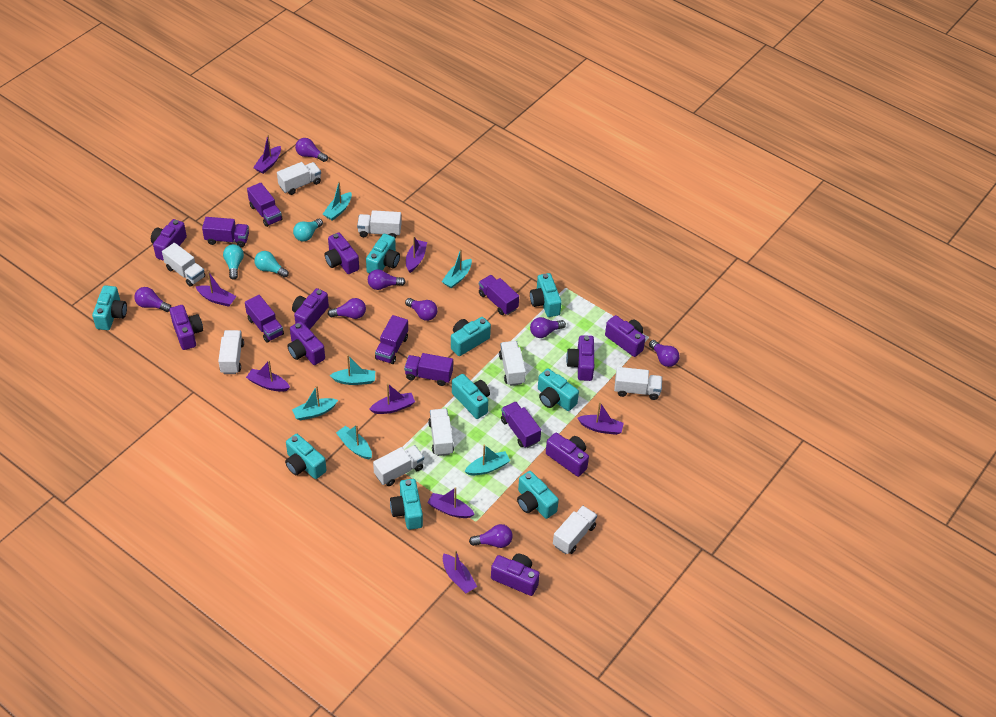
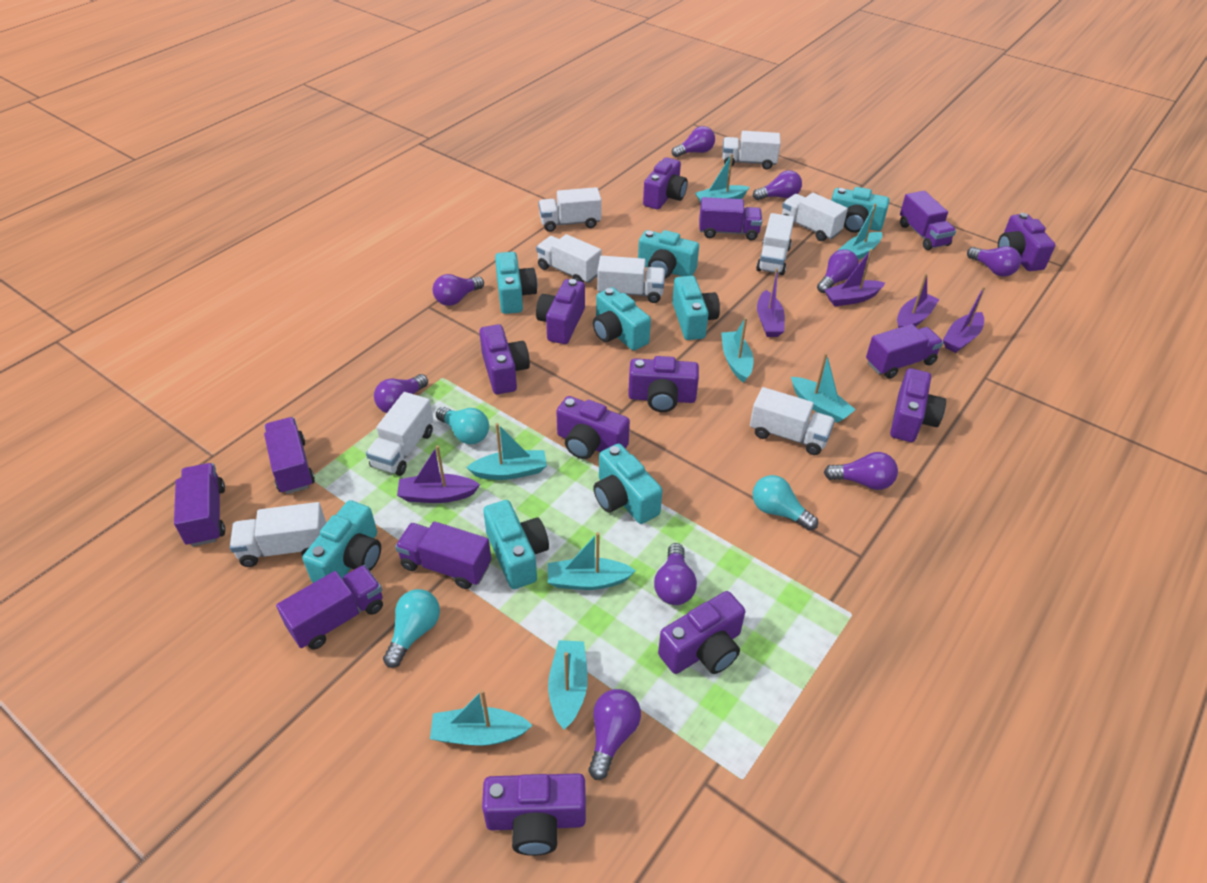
purple boat: 8 -> 5
purple light bulb: 8 -> 9
turquoise boat: 6 -> 8
turquoise camera: 9 -> 8

